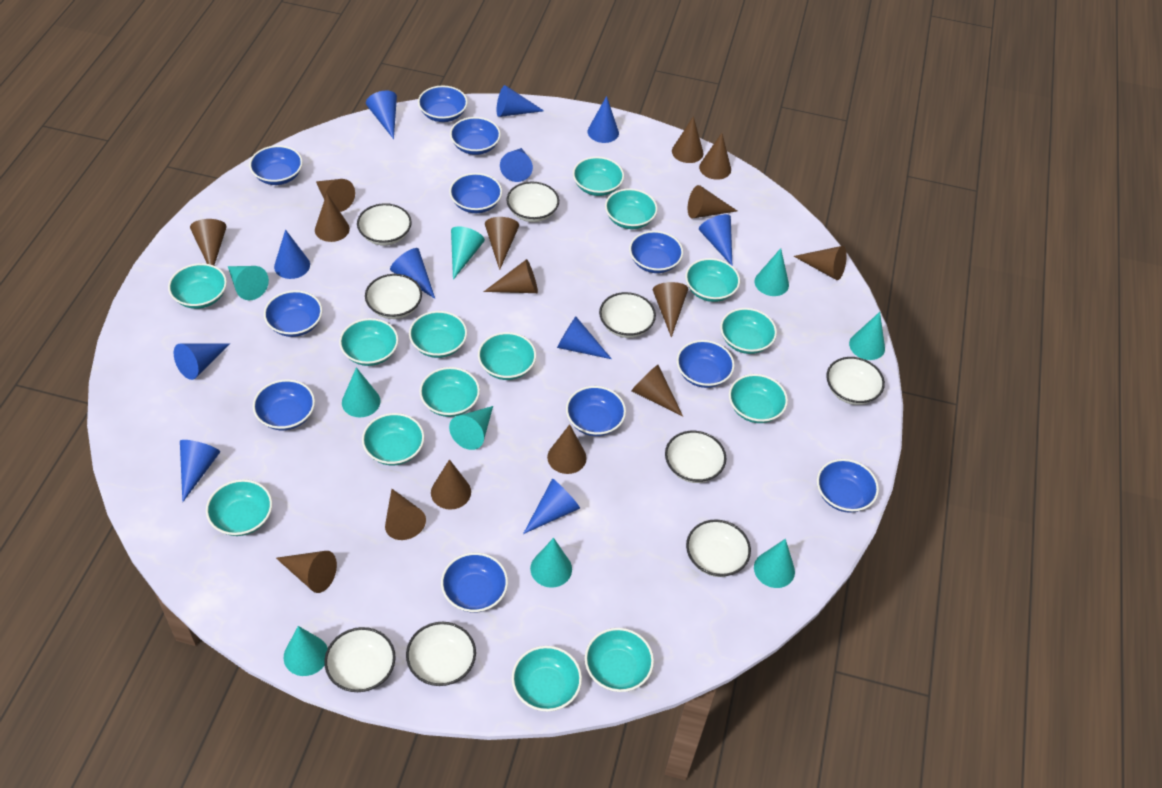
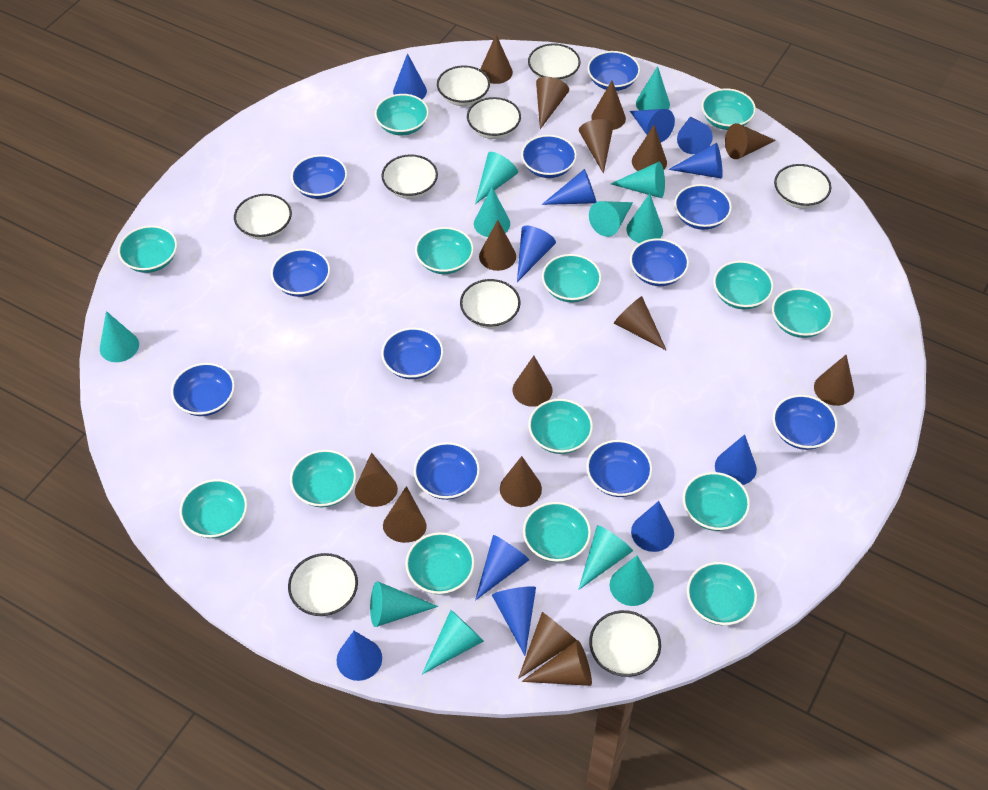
turquoise cone: 9 -> 11

